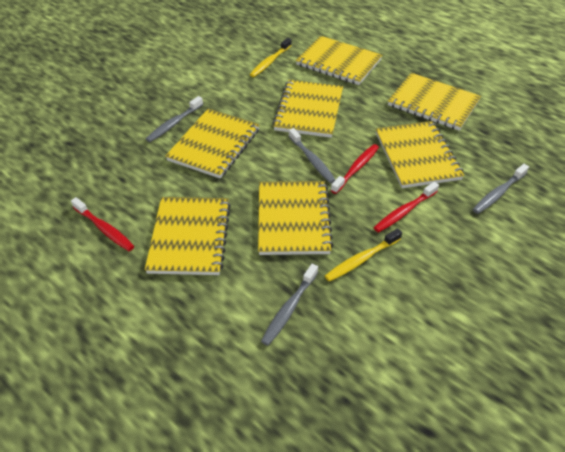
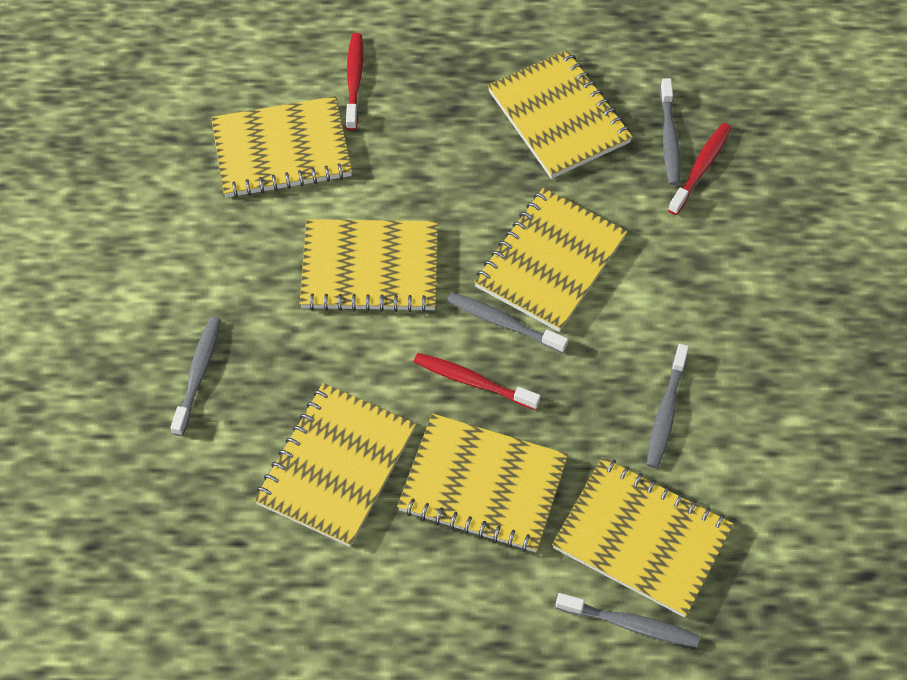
grey toothbrush: 4 -> 5
yellow toothbrush: 2 -> 0

